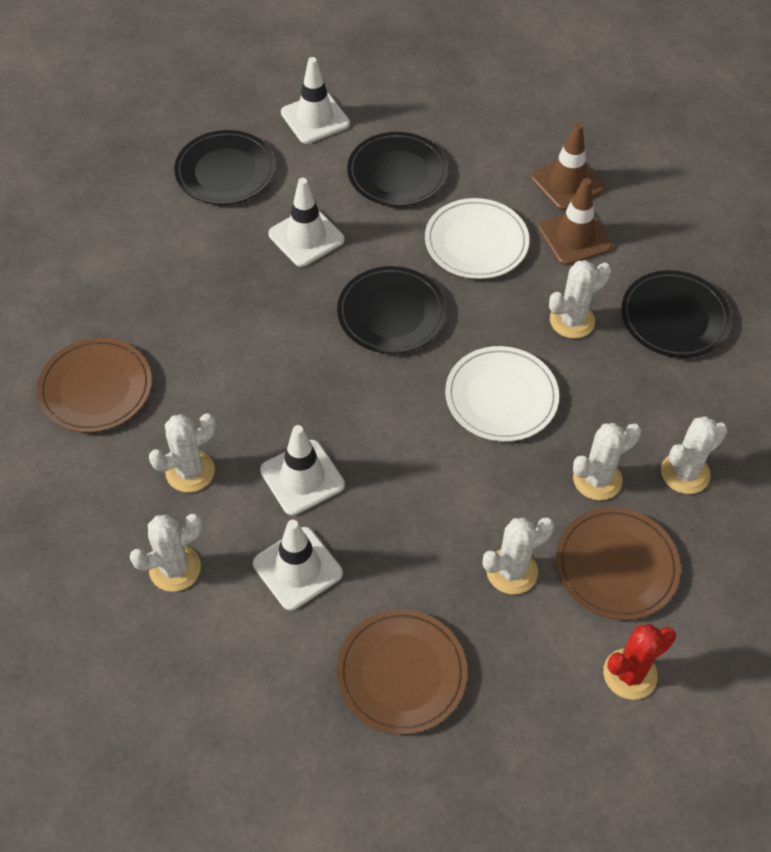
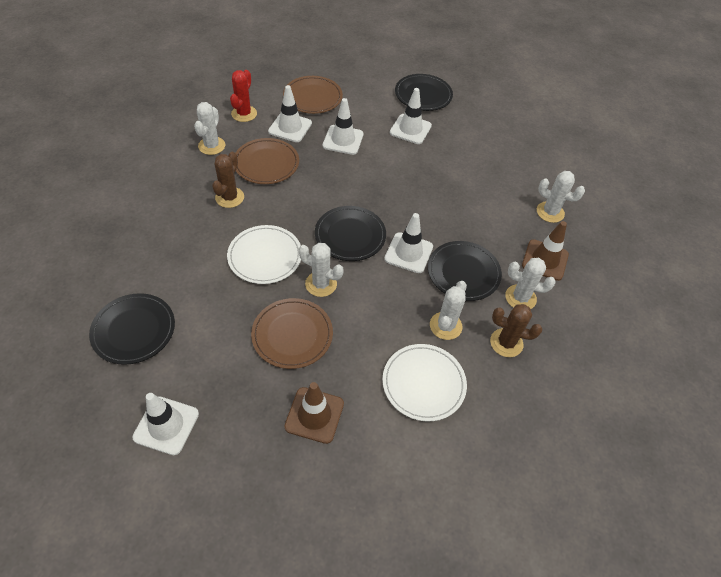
brown cactus: 0 -> 2
white cactus: 6 -> 5
white traffic cone: 4 -> 5

